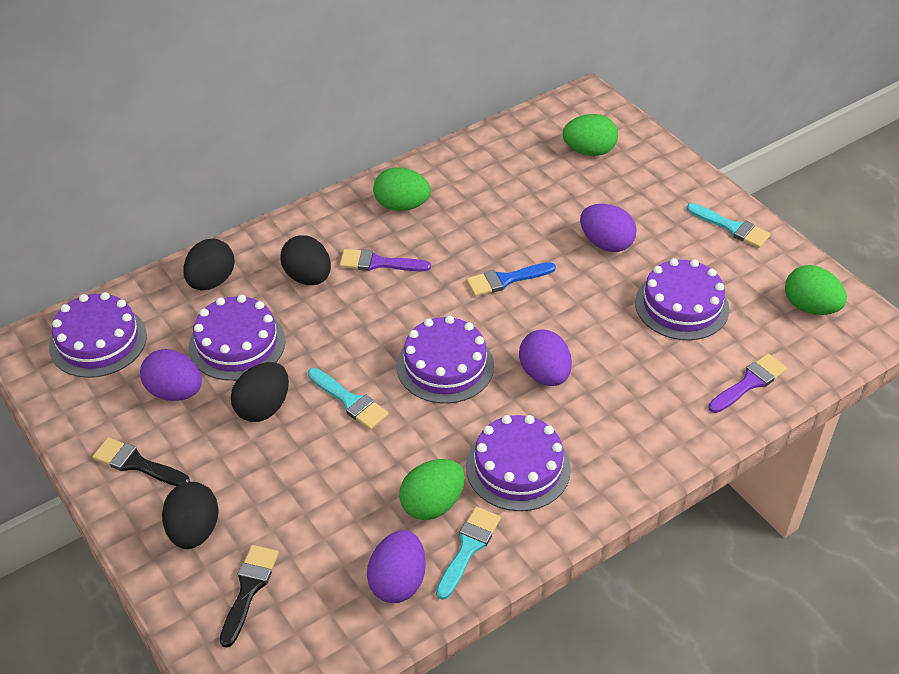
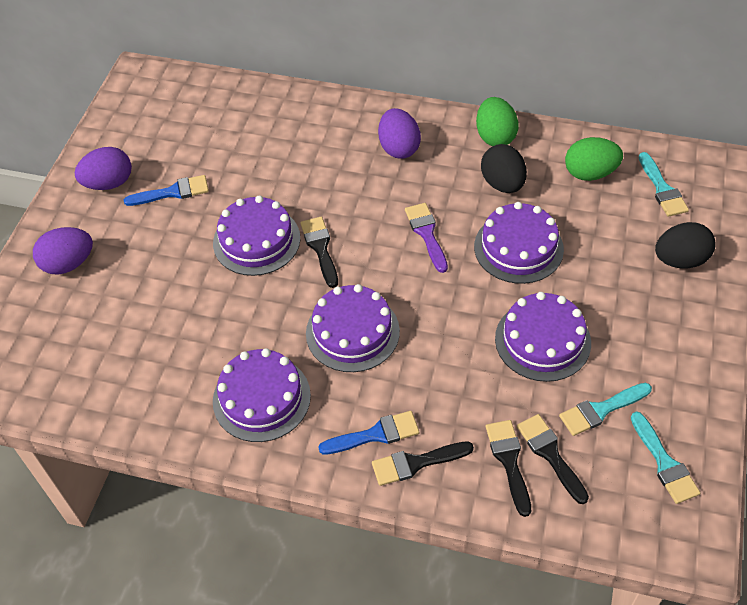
black brush: 2 -> 4
black egg: 4 -> 2
blue brush: 1 -> 2
green egg: 4 -> 2
purple brush: 2 -> 1
purple egg: 4 -> 3

